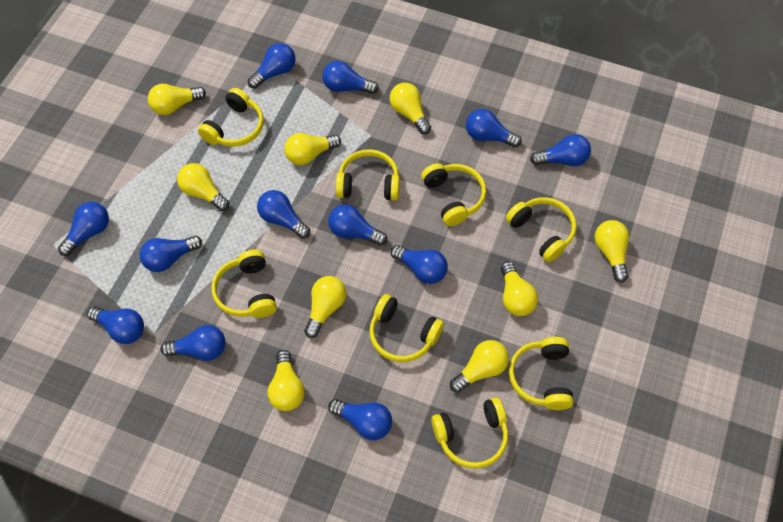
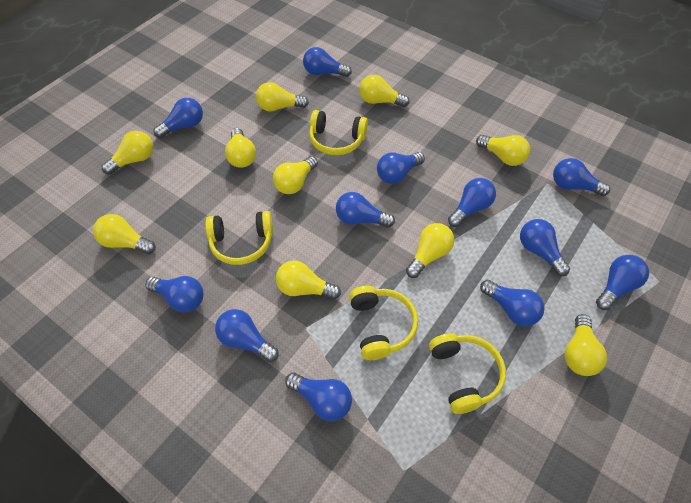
yellow headphones: 8 -> 4
yellow light bulb: 9 -> 10

